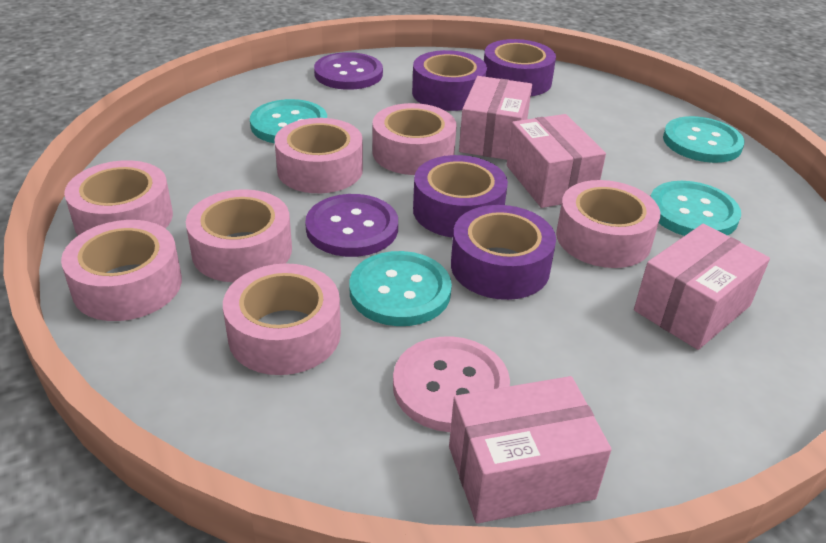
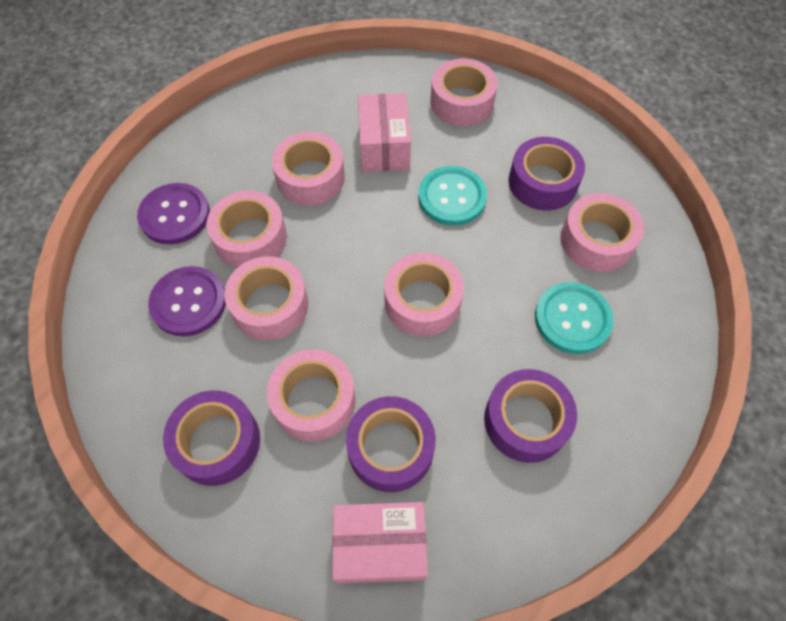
pink box: 4 -> 2
pink button: 1 -> 0
turquoise button: 4 -> 2

